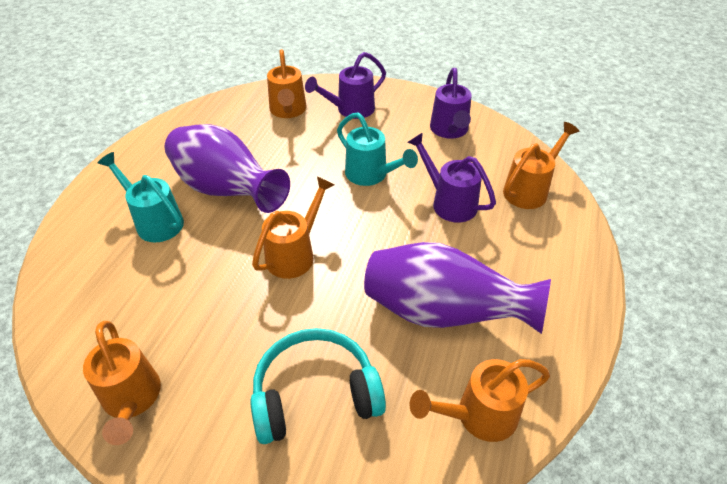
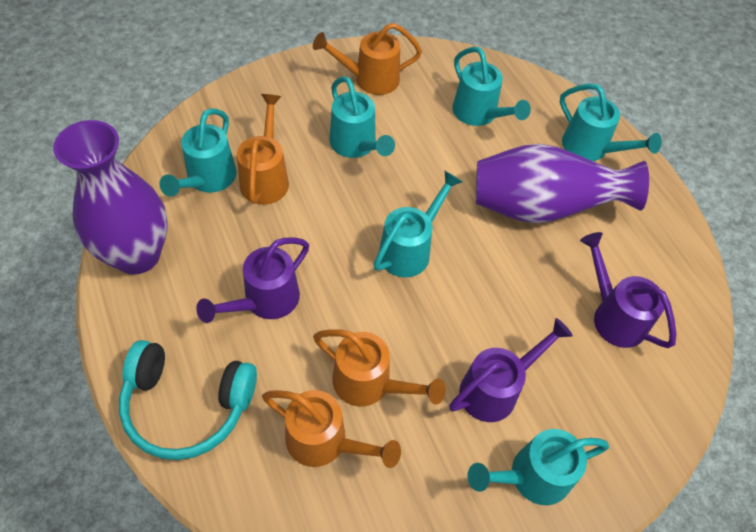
orange watering can: 5 -> 4
turquoise watering can: 2 -> 6

